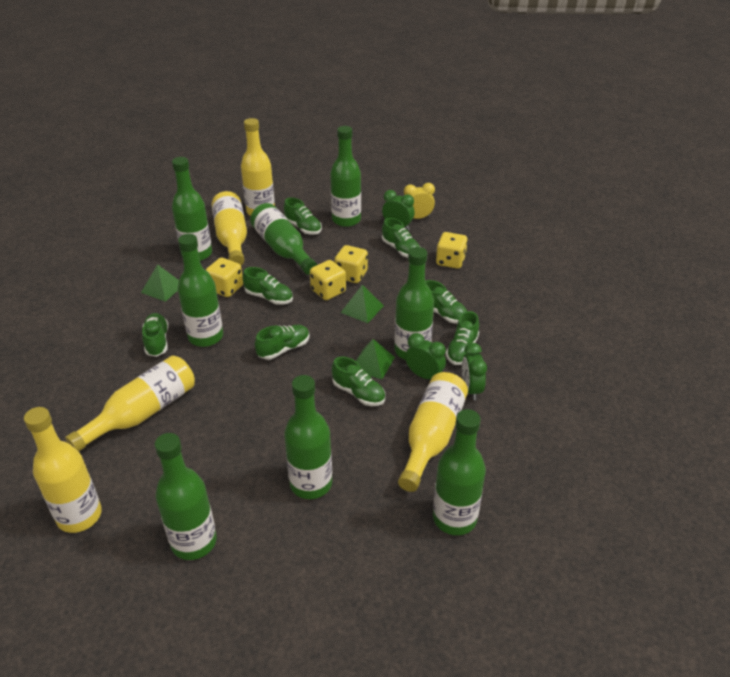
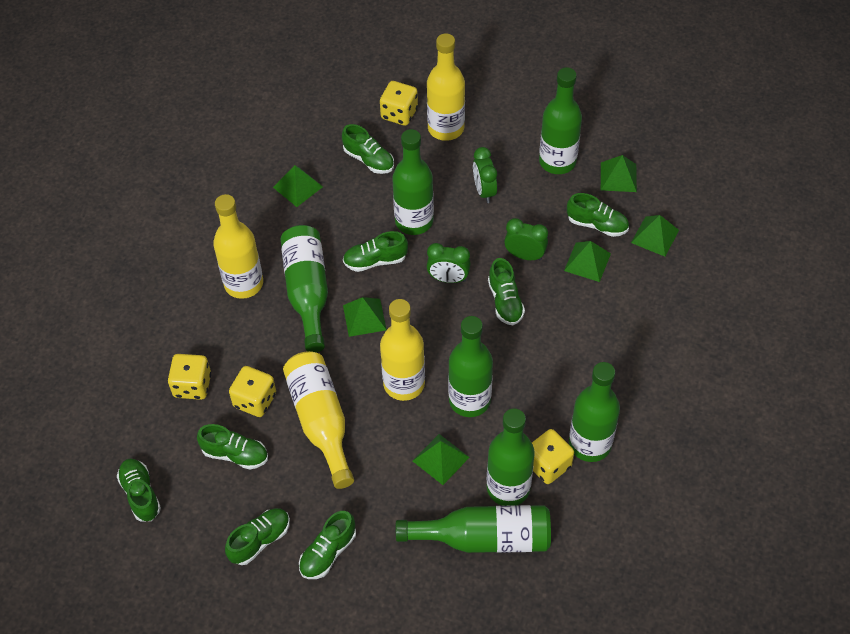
green bottle: 8 -> 7
green pyramid: 3 -> 6
yellow bottle: 5 -> 4
yellow clock: 1 -> 0

